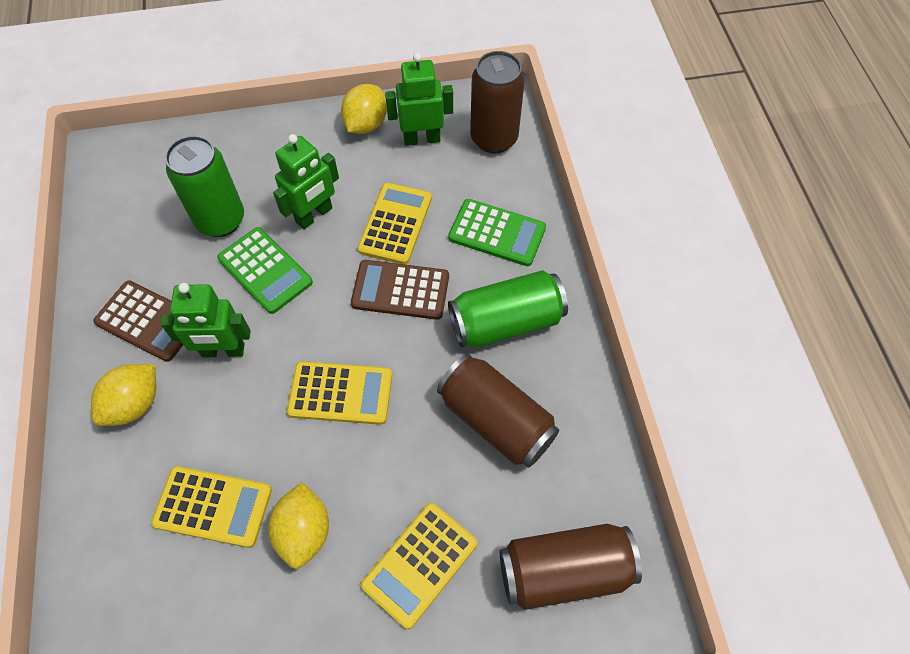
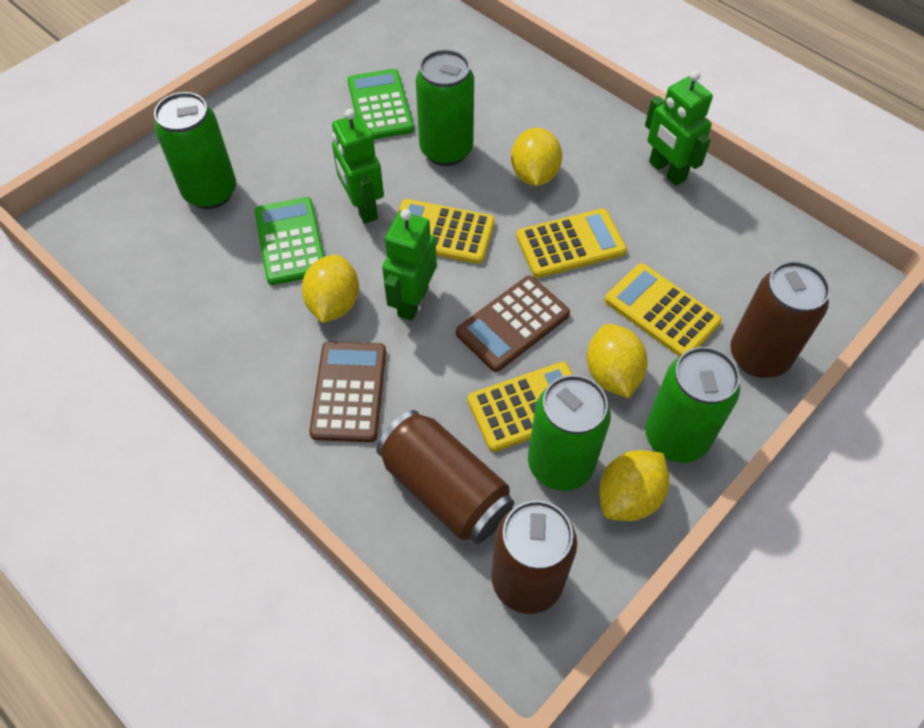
green can: 2 -> 4
yellow lemon: 3 -> 4

